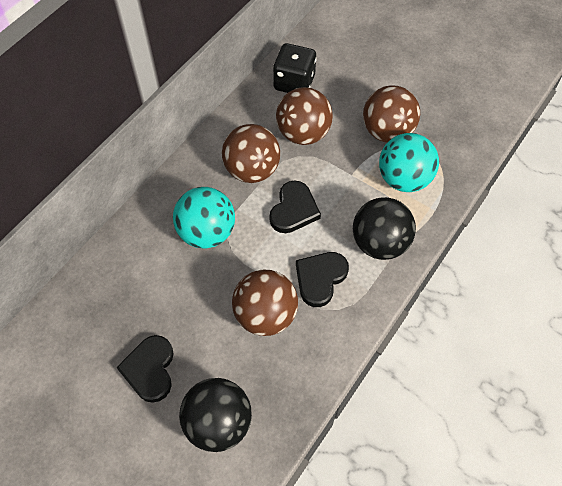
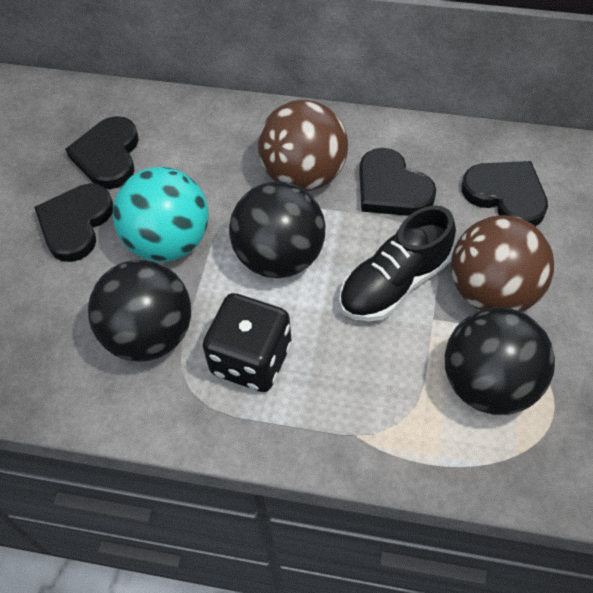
black ball: 2 -> 3
black heart: 3 -> 4
black shoe: 0 -> 1
brown ball: 4 -> 2
turquoise ball: 2 -> 1

